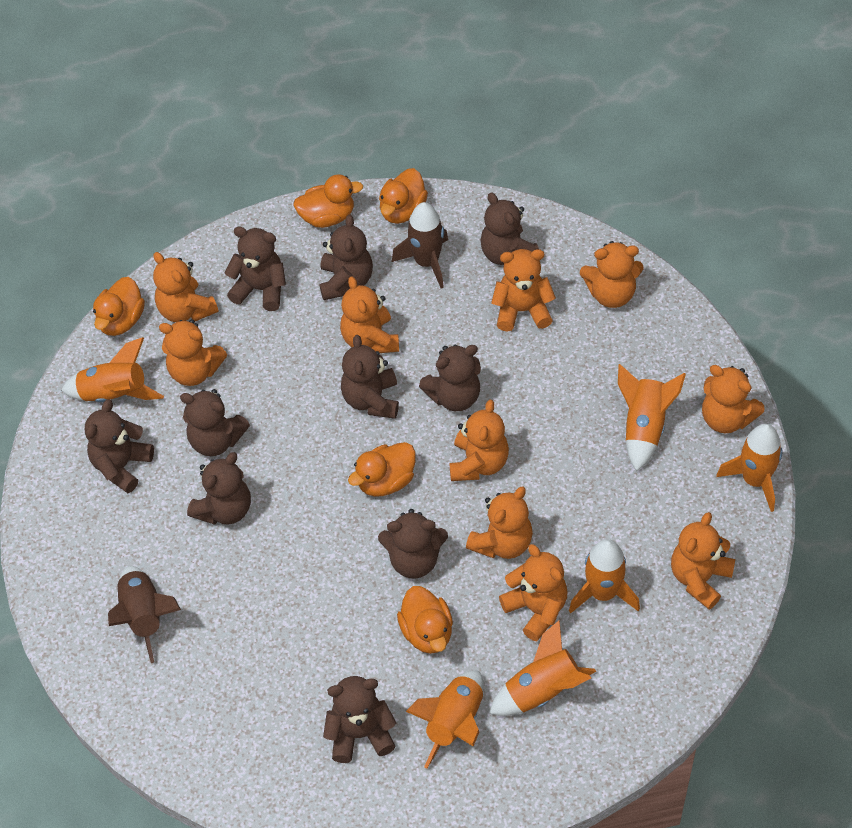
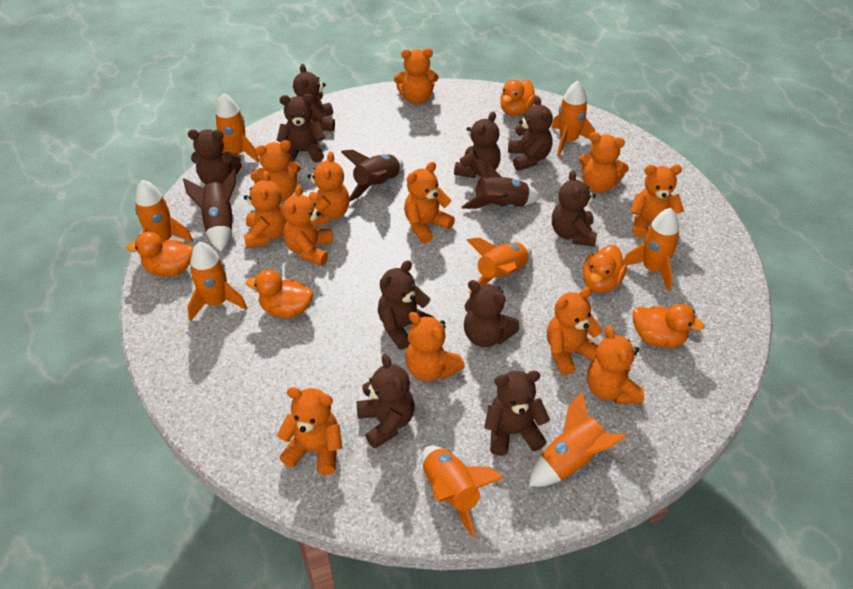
brown rocket: 2 -> 3
orange rocket: 6 -> 8
orange teddy bear: 10 -> 12

